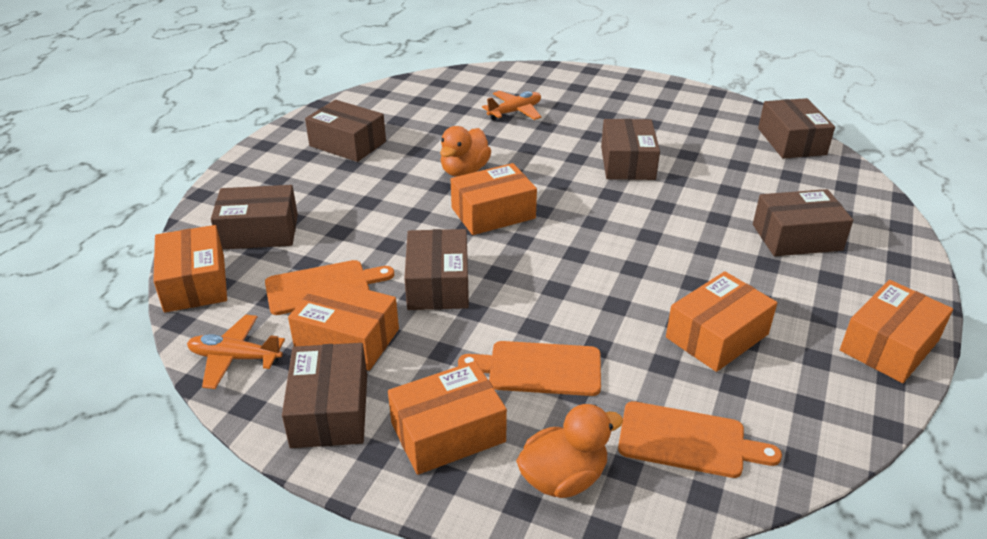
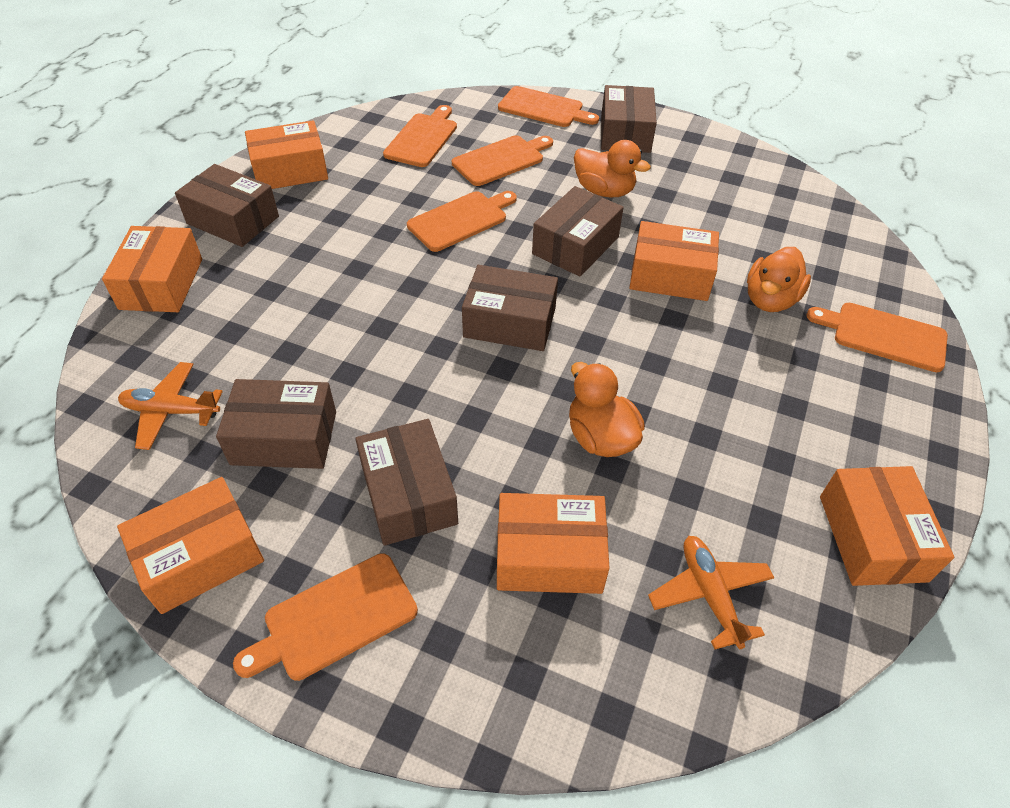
brown box: 7 -> 6
orange cutting board: 3 -> 6
orange duck: 2 -> 3

